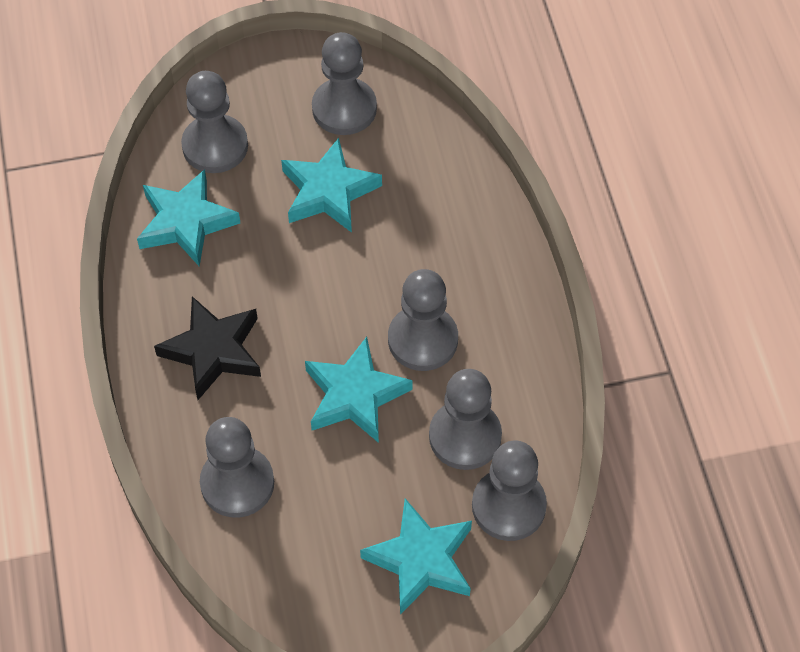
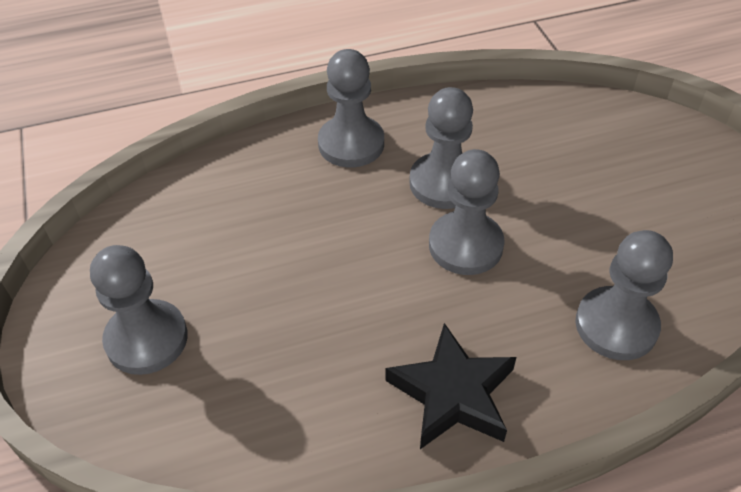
grey pawn: 6 -> 5
turquoise star: 4 -> 0

